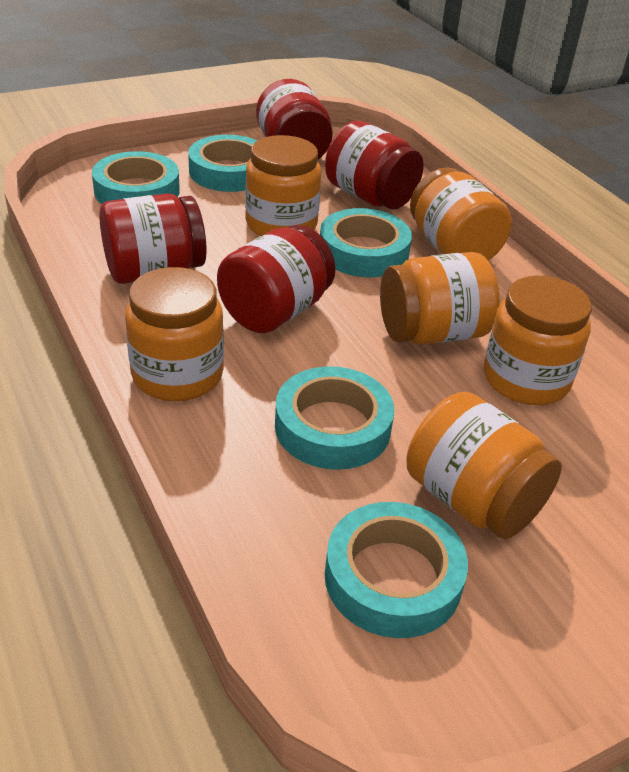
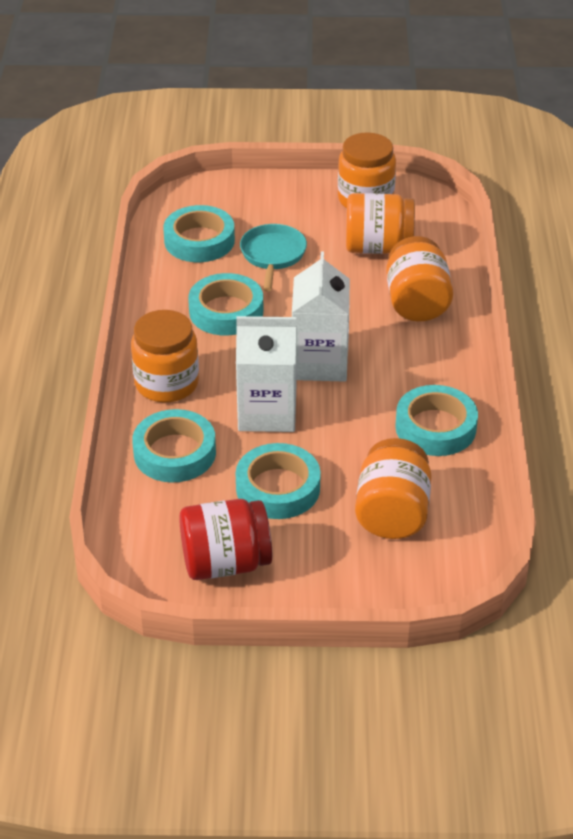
orange jar: 6 -> 5
red jar: 4 -> 1
turquoise pan: 0 -> 1
white carton: 0 -> 2

